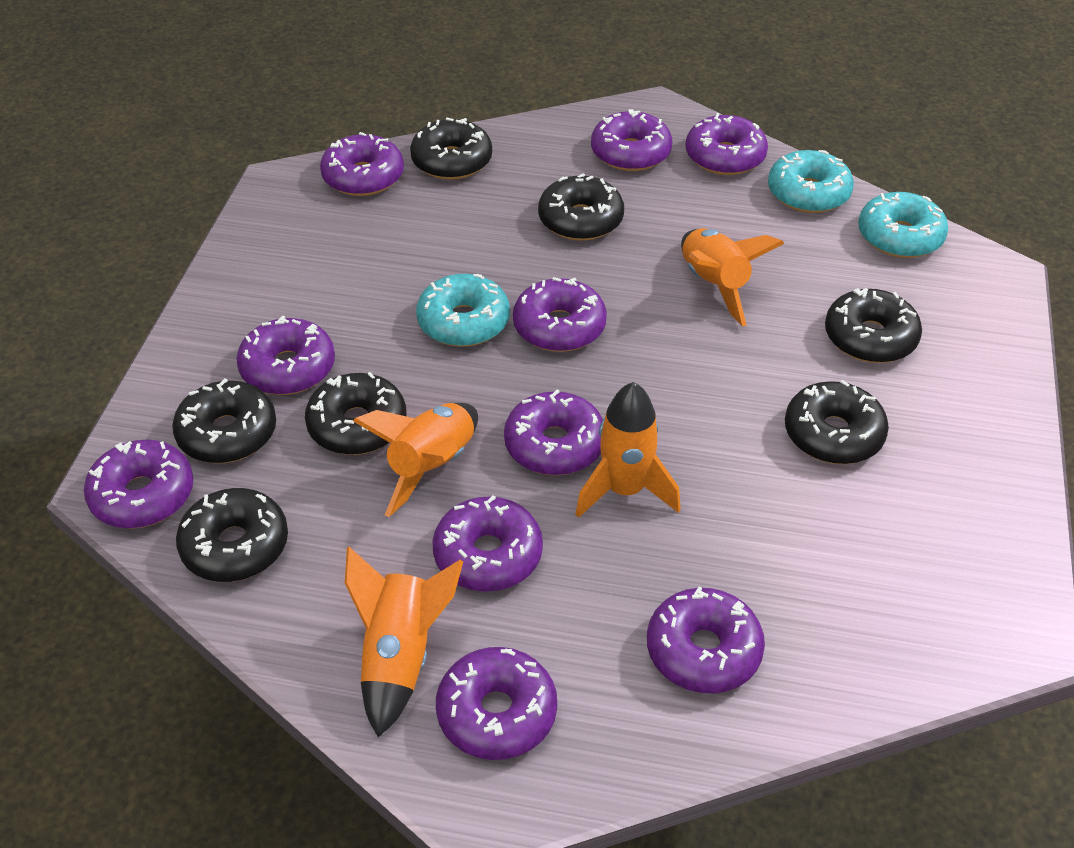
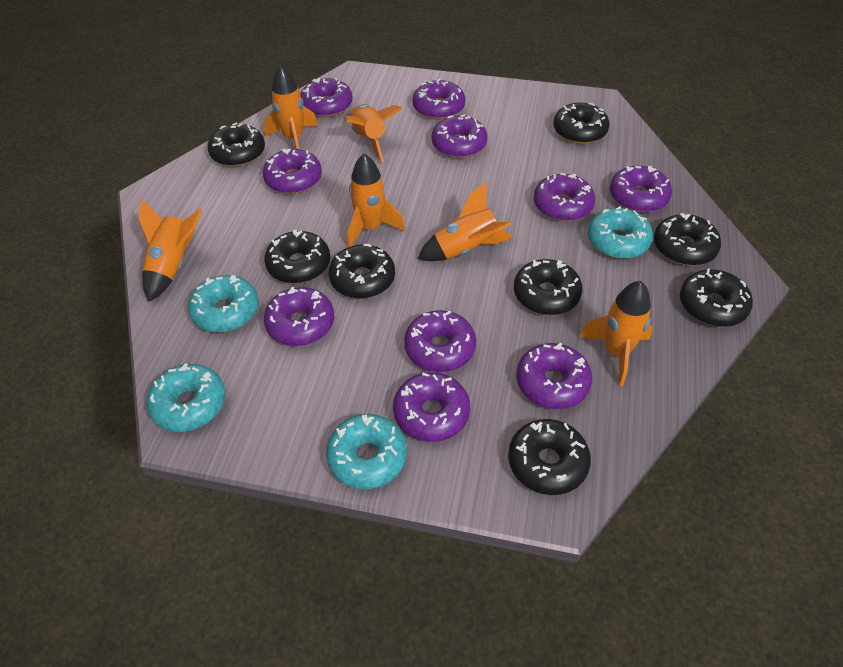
black donut: 7 -> 8
orange rocket: 4 -> 6
turquoise donut: 3 -> 4

